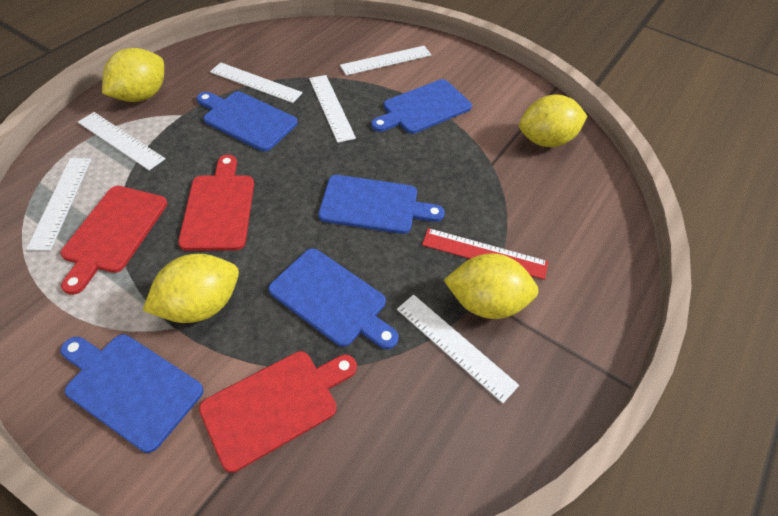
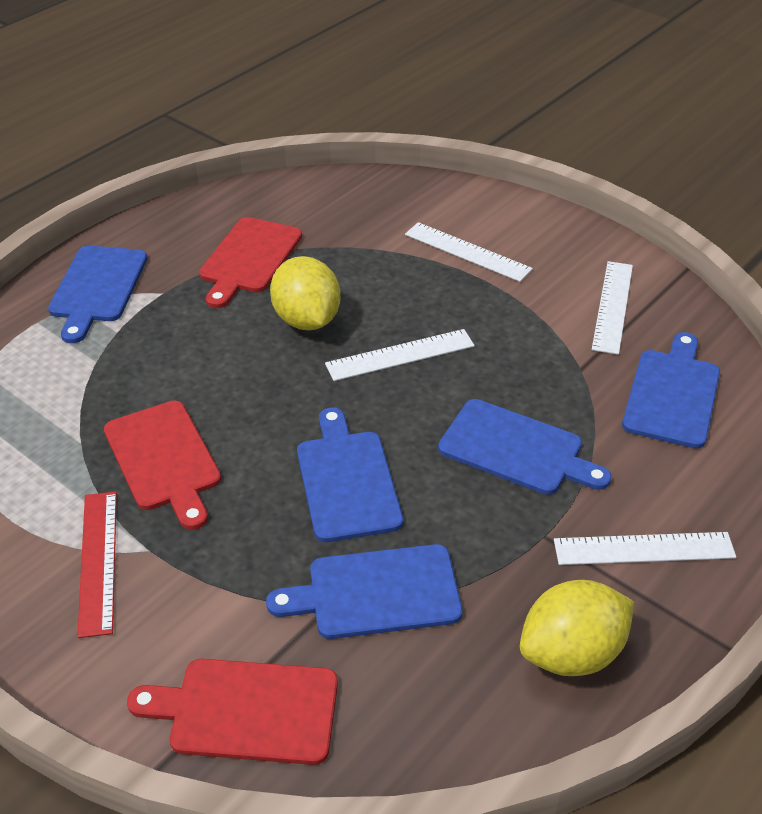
white ruler: 6 -> 4
yellow lemon: 4 -> 2

